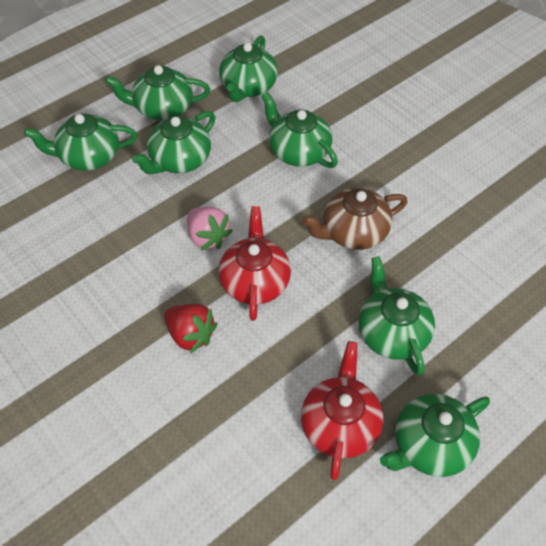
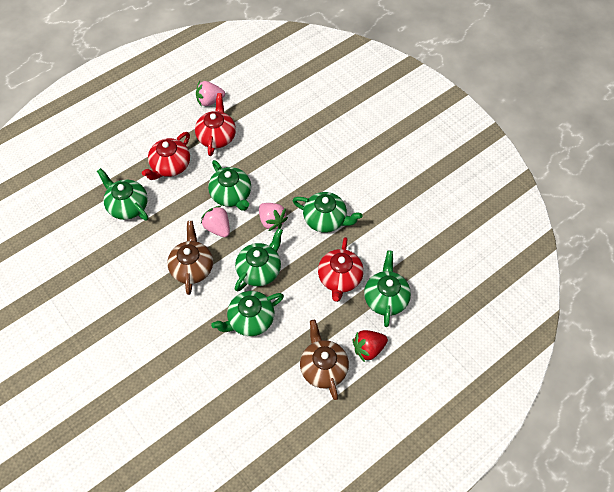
brown teapot: 1 -> 2
green teapot: 7 -> 6
pink strawberry: 1 -> 3
red teapot: 2 -> 3

